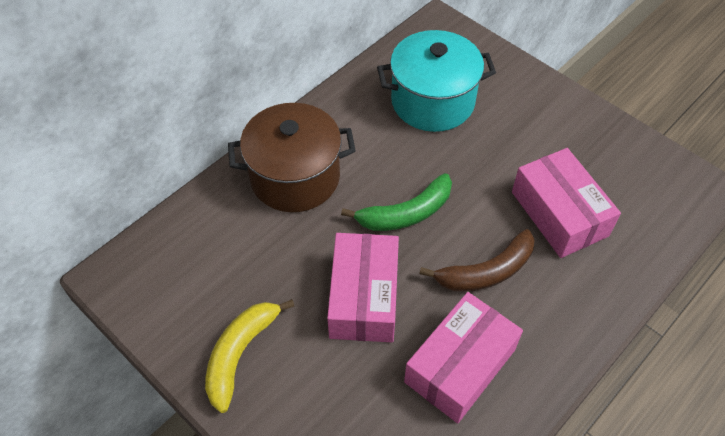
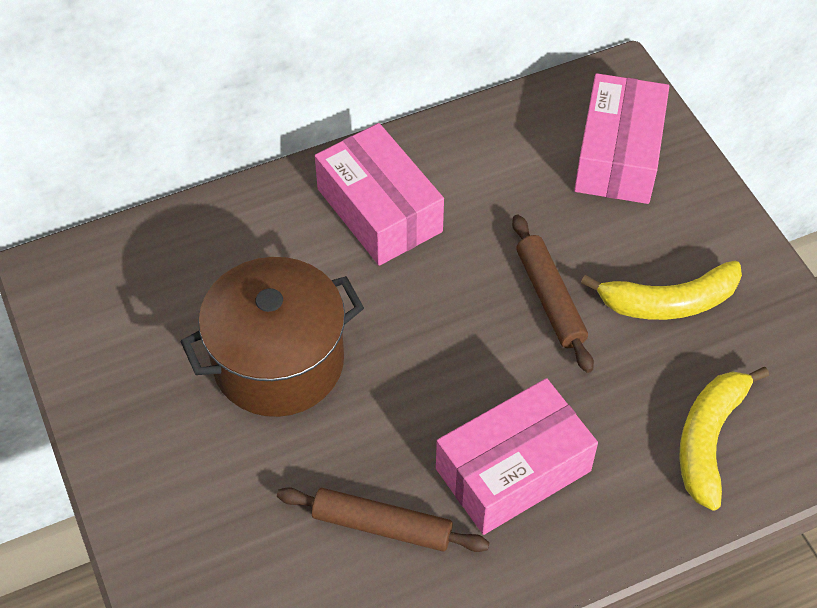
brown banana: 1 -> 0
brown rolling pin: 0 -> 2
green banana: 1 -> 0
turquoise pot: 1 -> 0
yellow banana: 1 -> 2

